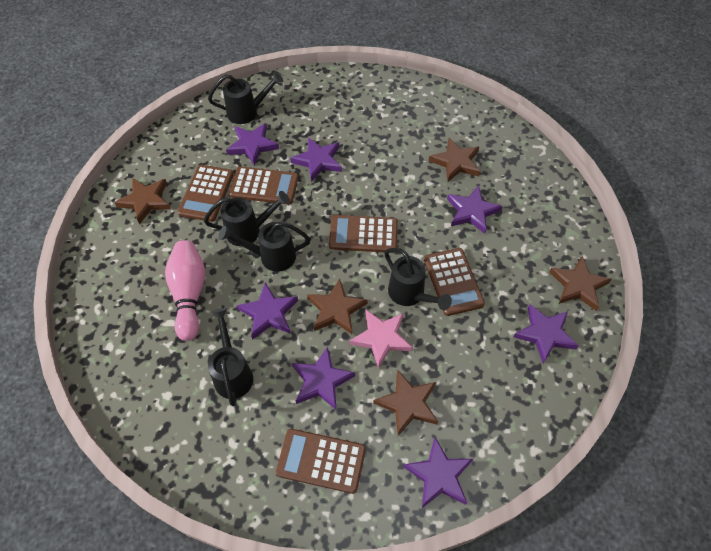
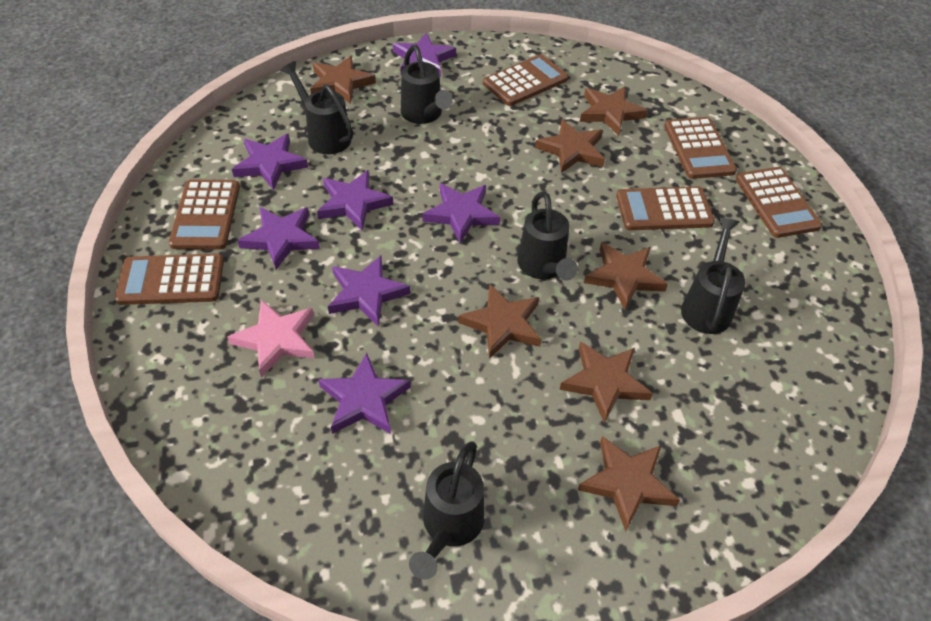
brown calculator: 5 -> 6
brown star: 5 -> 7
pink bowling pin: 1 -> 0

